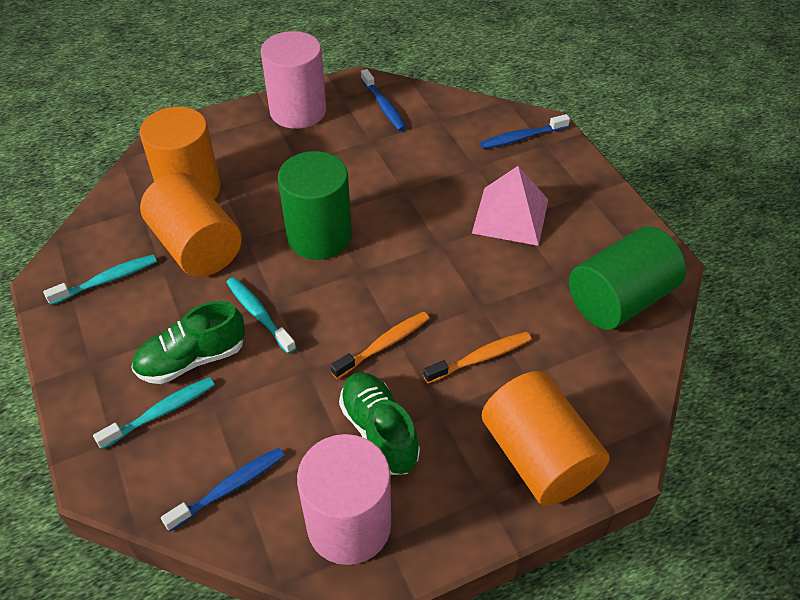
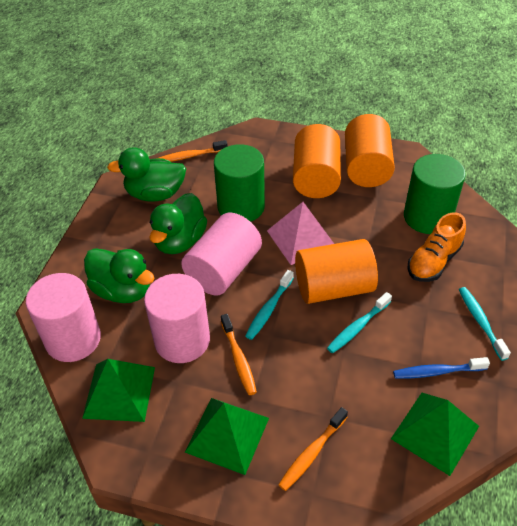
blue toothbrush: 3 -> 1
green duck: 0 -> 3
green pyramid: 0 -> 3
green shoe: 2 -> 0
orange shoe: 0 -> 1
orange toothbrush: 2 -> 3
pink cylinder: 2 -> 3

